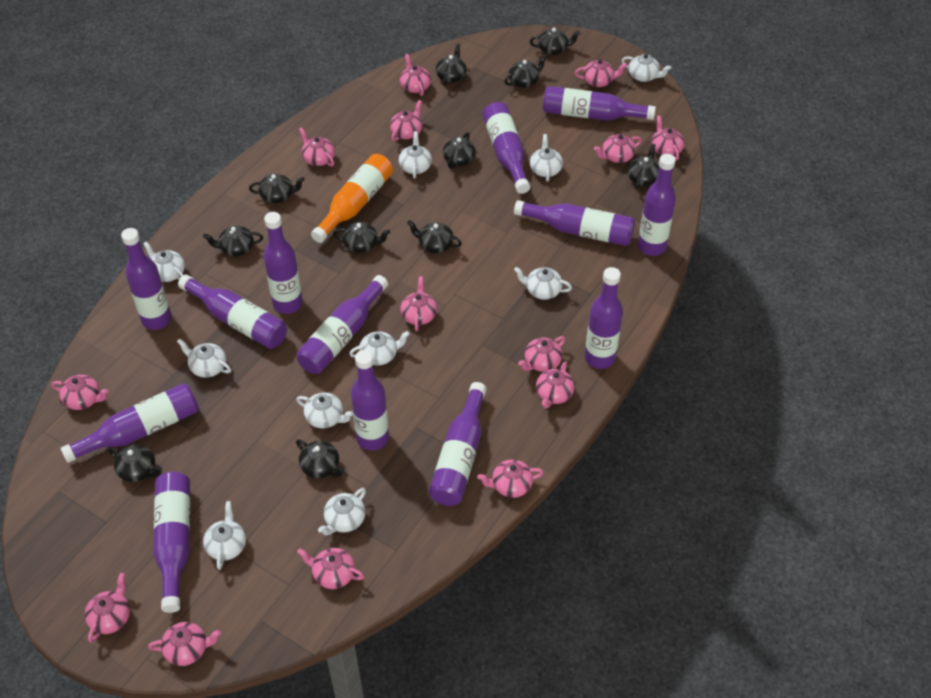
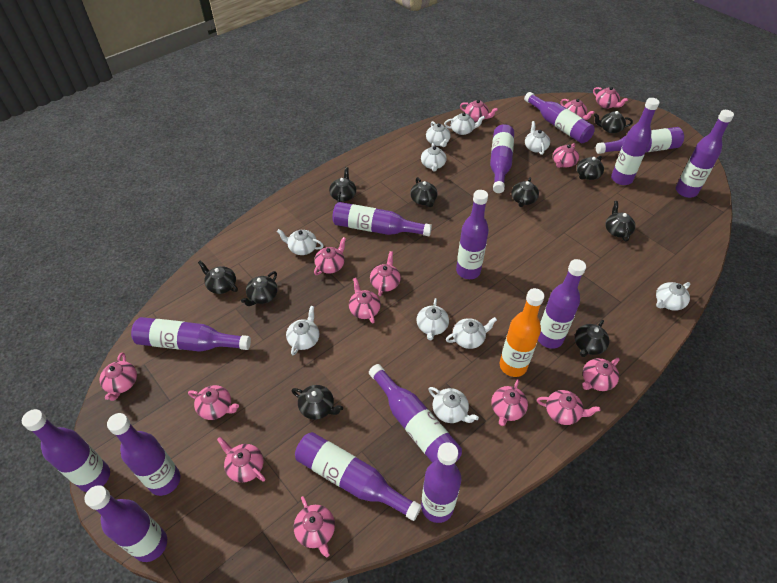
black teapot: 11 -> 10
purple bottle: 13 -> 15

